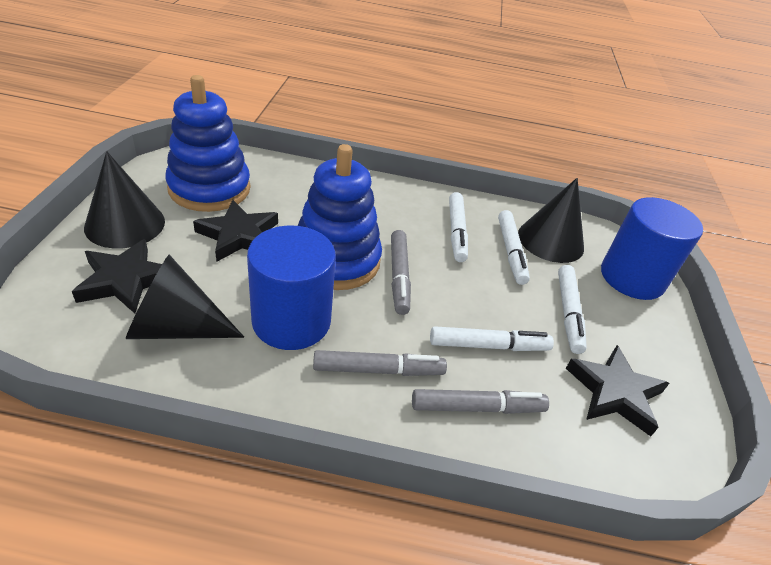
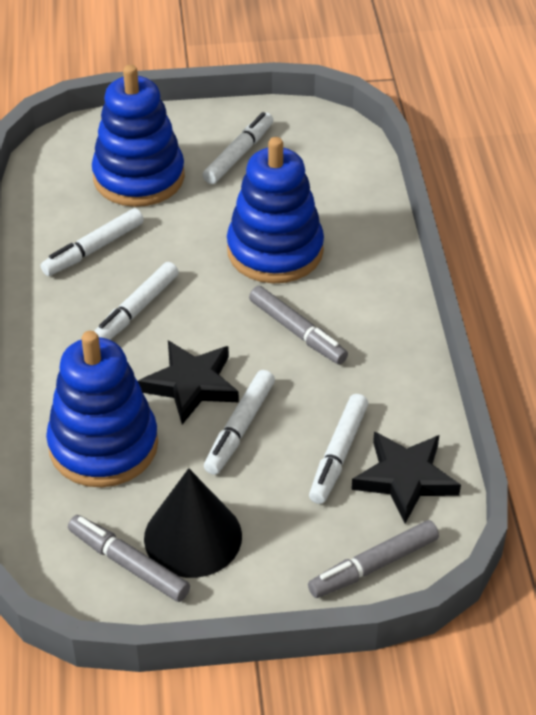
black cone: 3 -> 1
black star: 3 -> 2
blue cylinder: 2 -> 0
blue stacking toy: 2 -> 3
white marker: 4 -> 5

